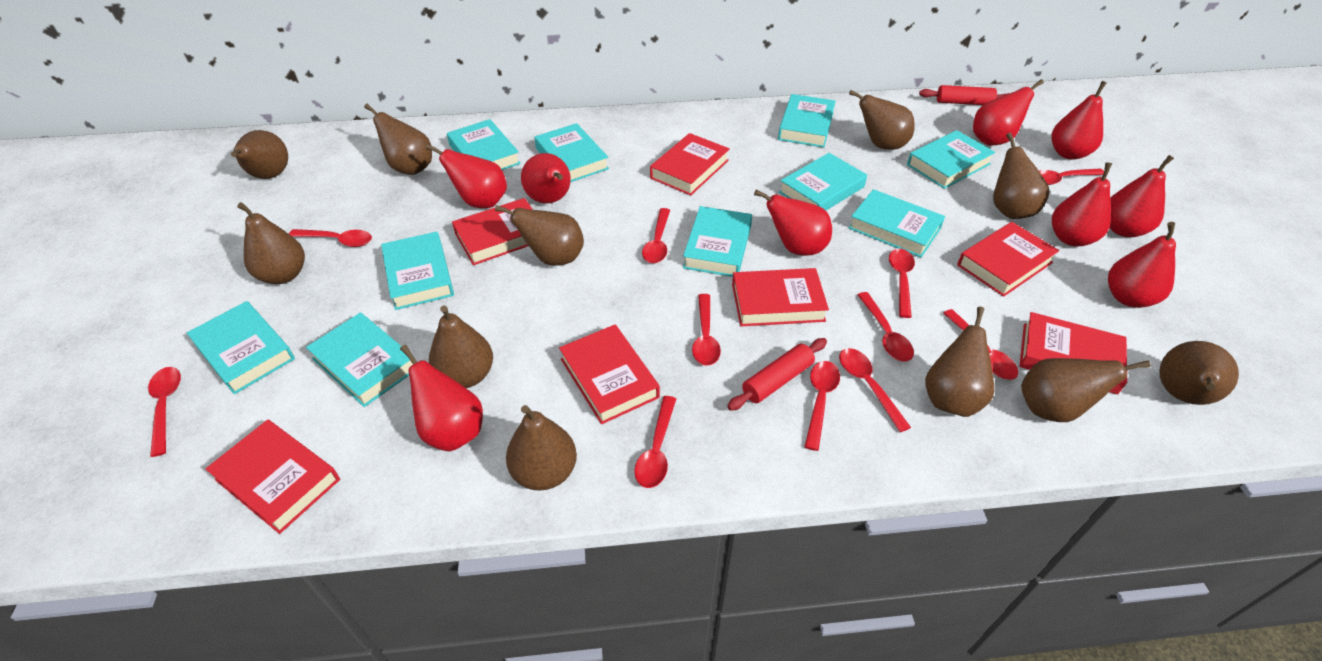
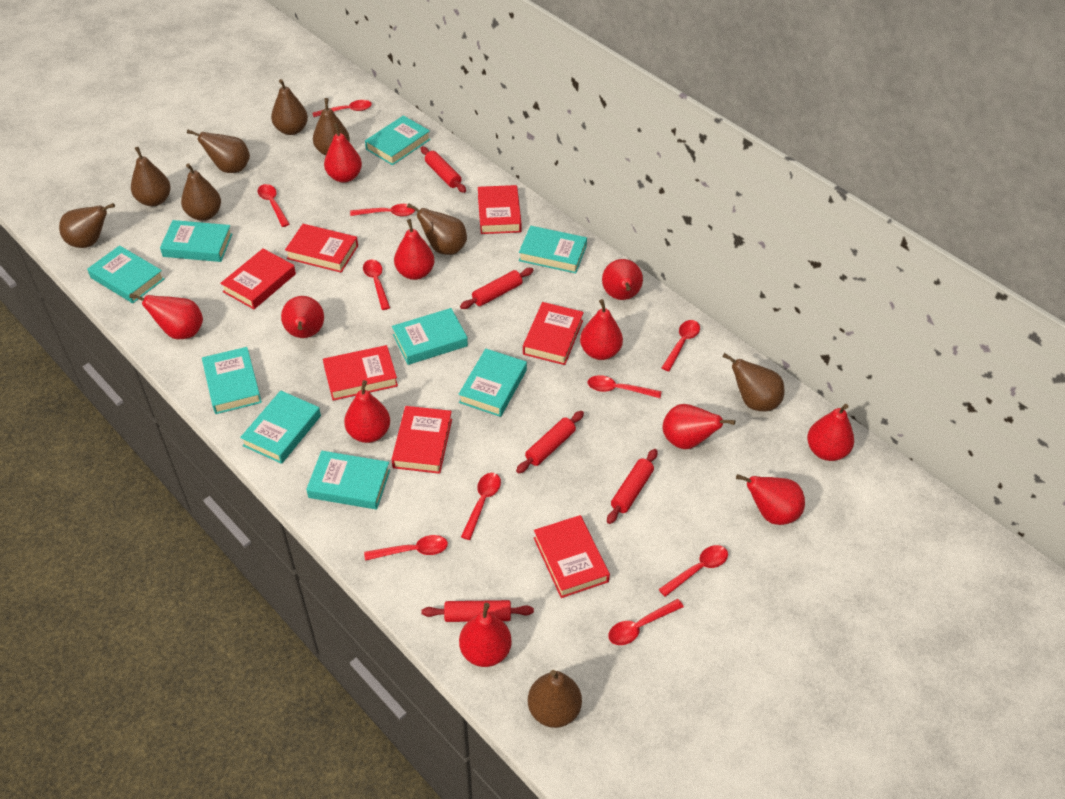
brown pear: 11 -> 9
red pear: 9 -> 11
red rolling pin: 2 -> 5
red spoon: 11 -> 10
turquoise book: 10 -> 9

